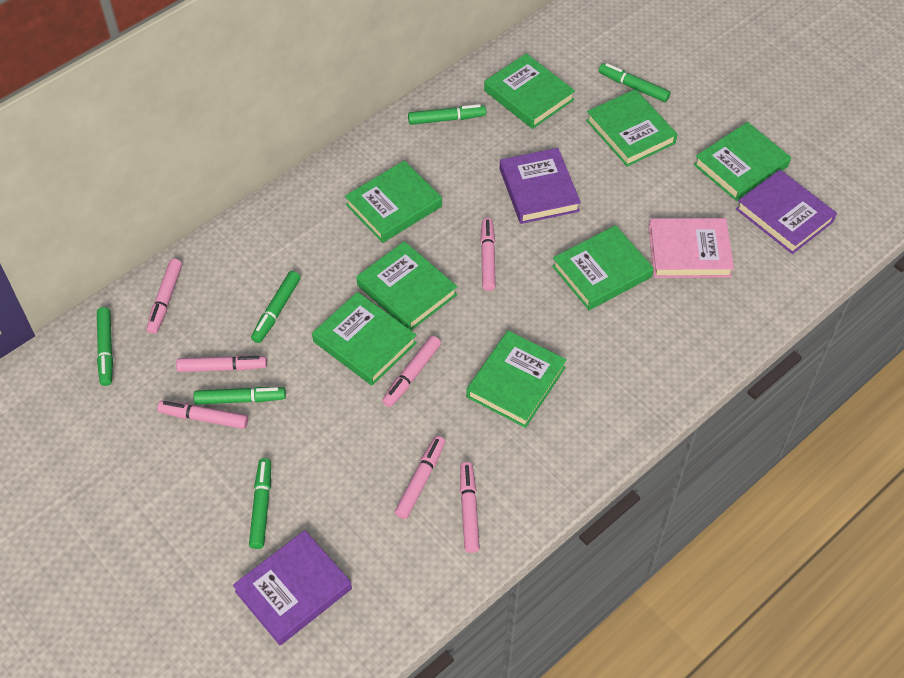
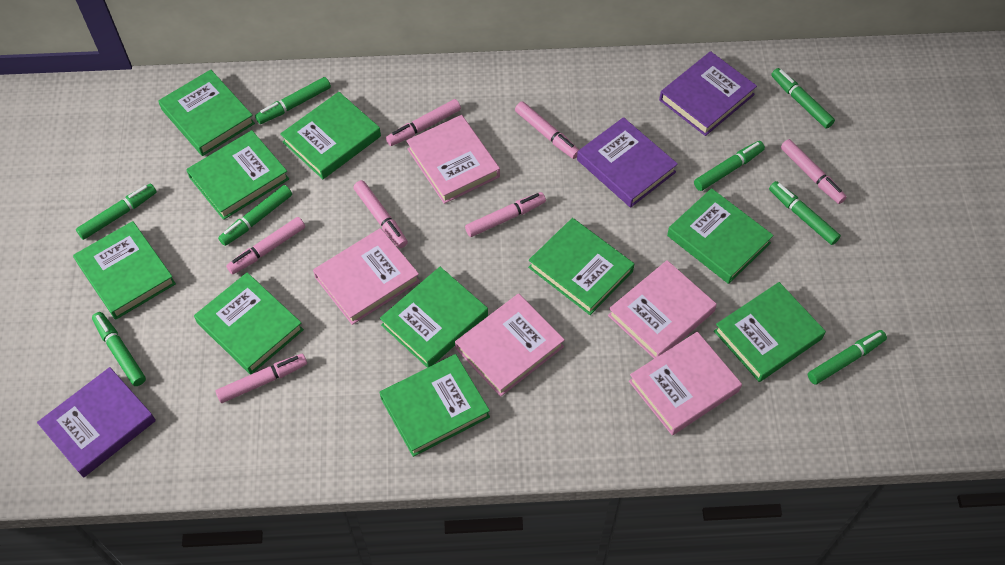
green book: 8 -> 10
green marker: 6 -> 8
pink book: 1 -> 5

